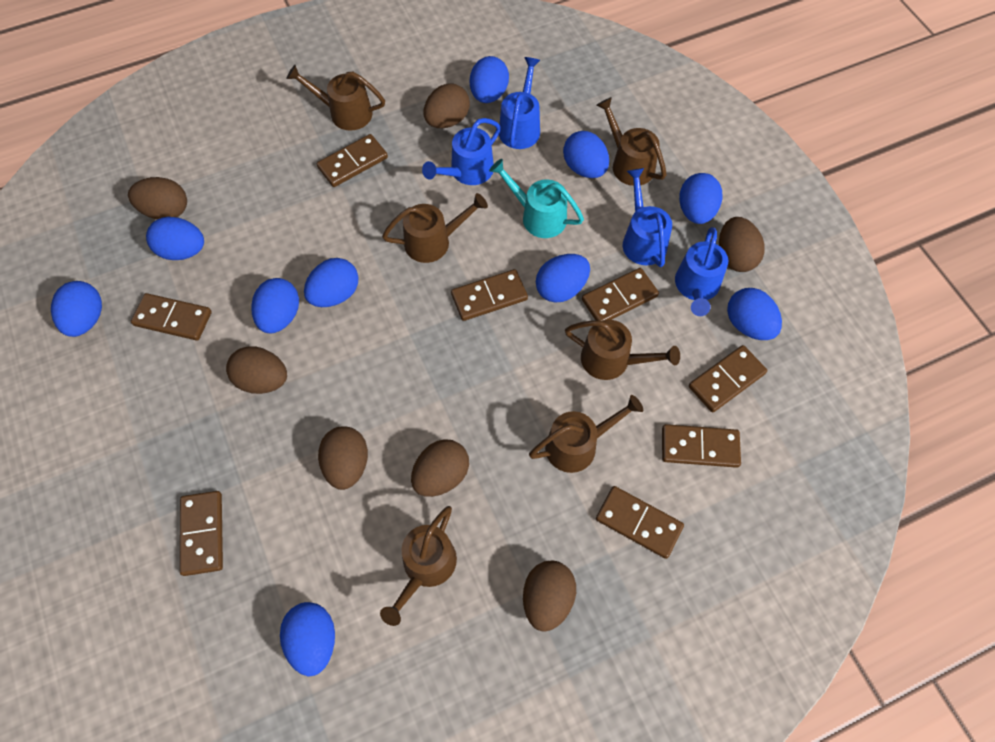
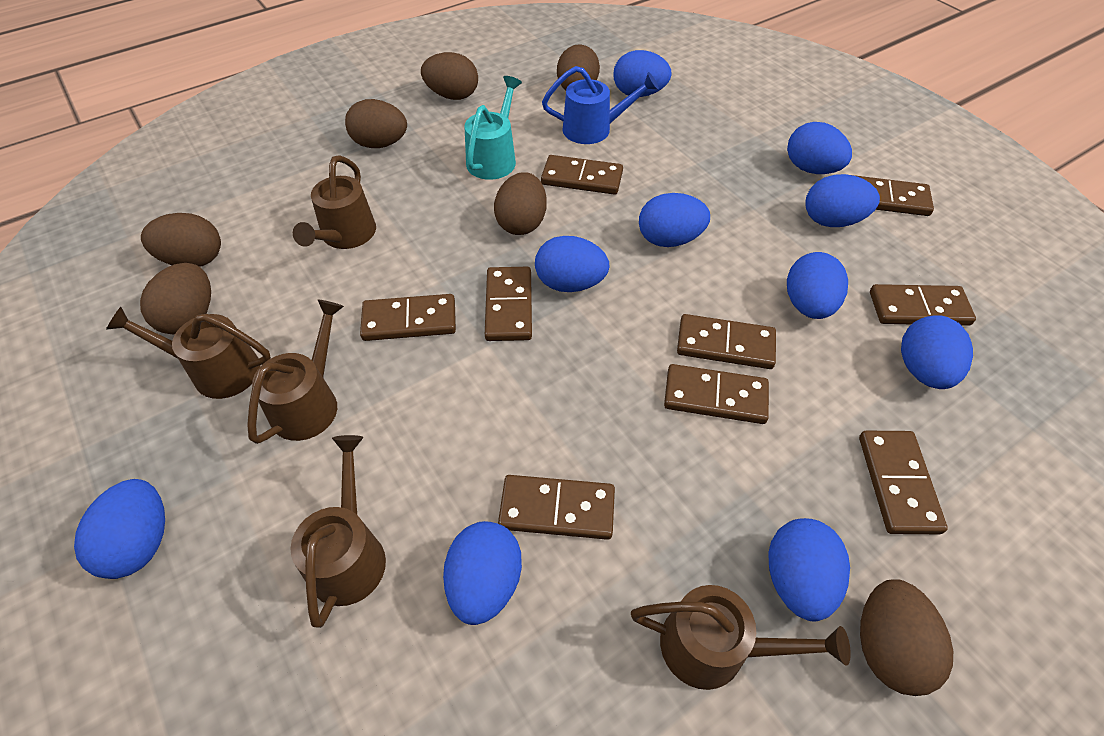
blue watering can: 4 -> 1
brown domino: 8 -> 9
brown watering can: 6 -> 5

